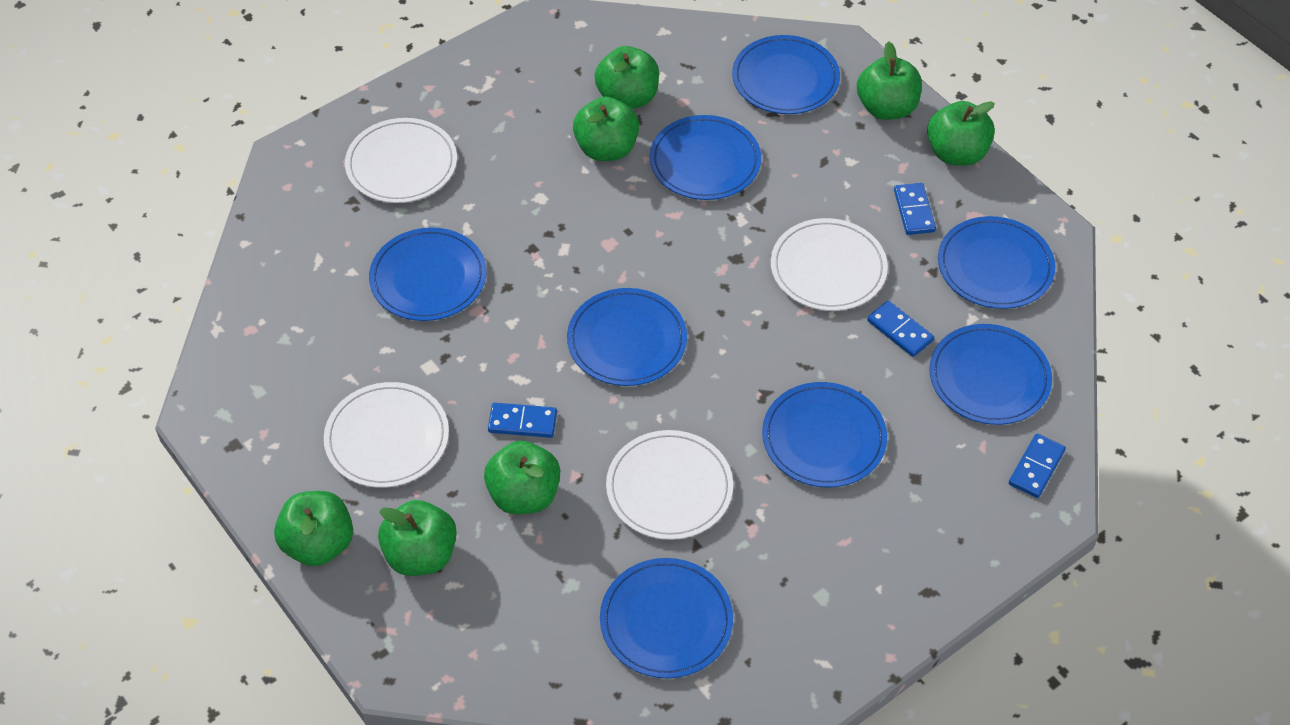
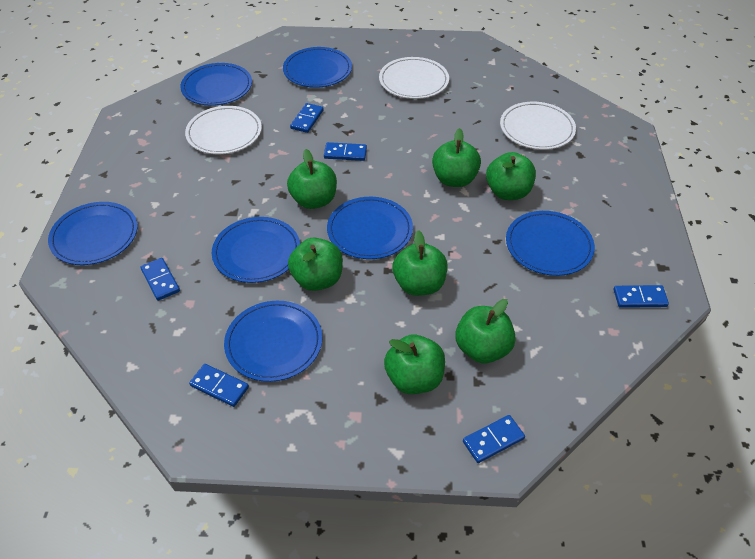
blue domino: 4 -> 6
blue plate: 8 -> 7
white plate: 4 -> 3

